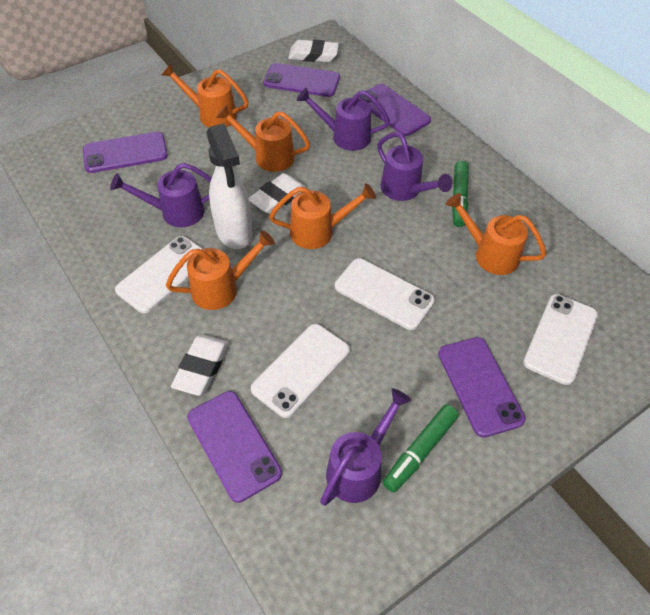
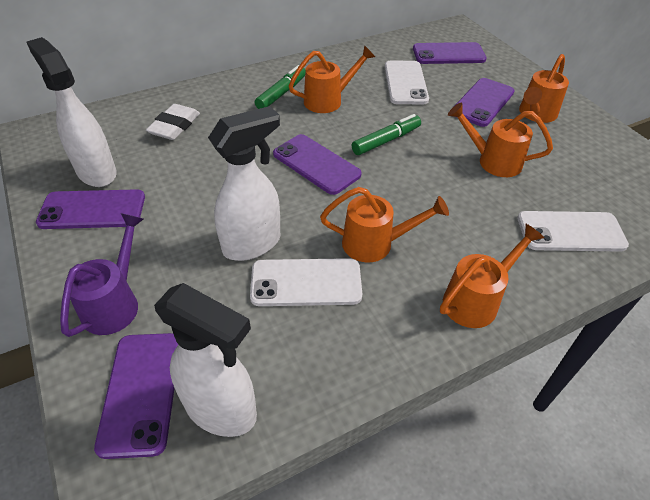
purple watering can: 4 -> 1
white eraser: 3 -> 1
white phone: 4 -> 3
white spray bottle: 1 -> 3

